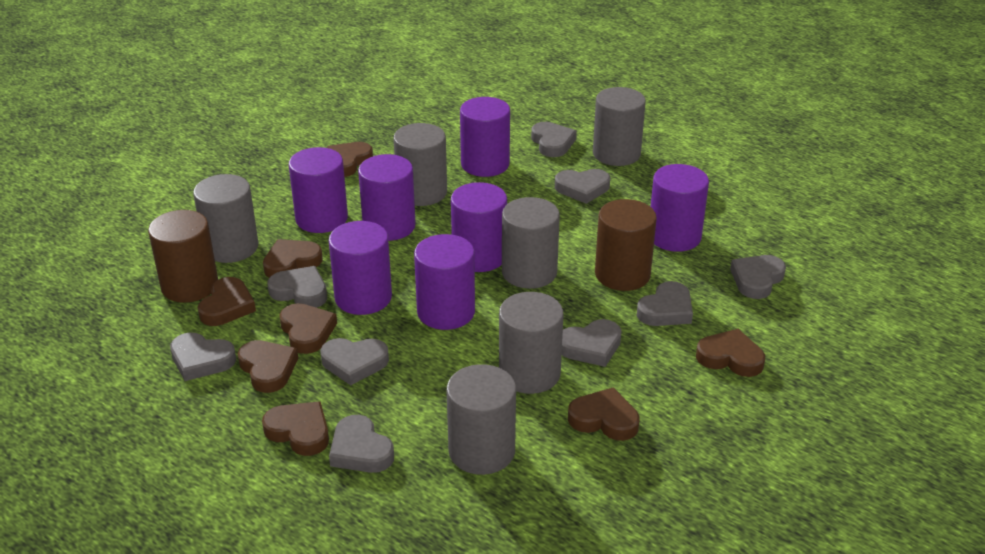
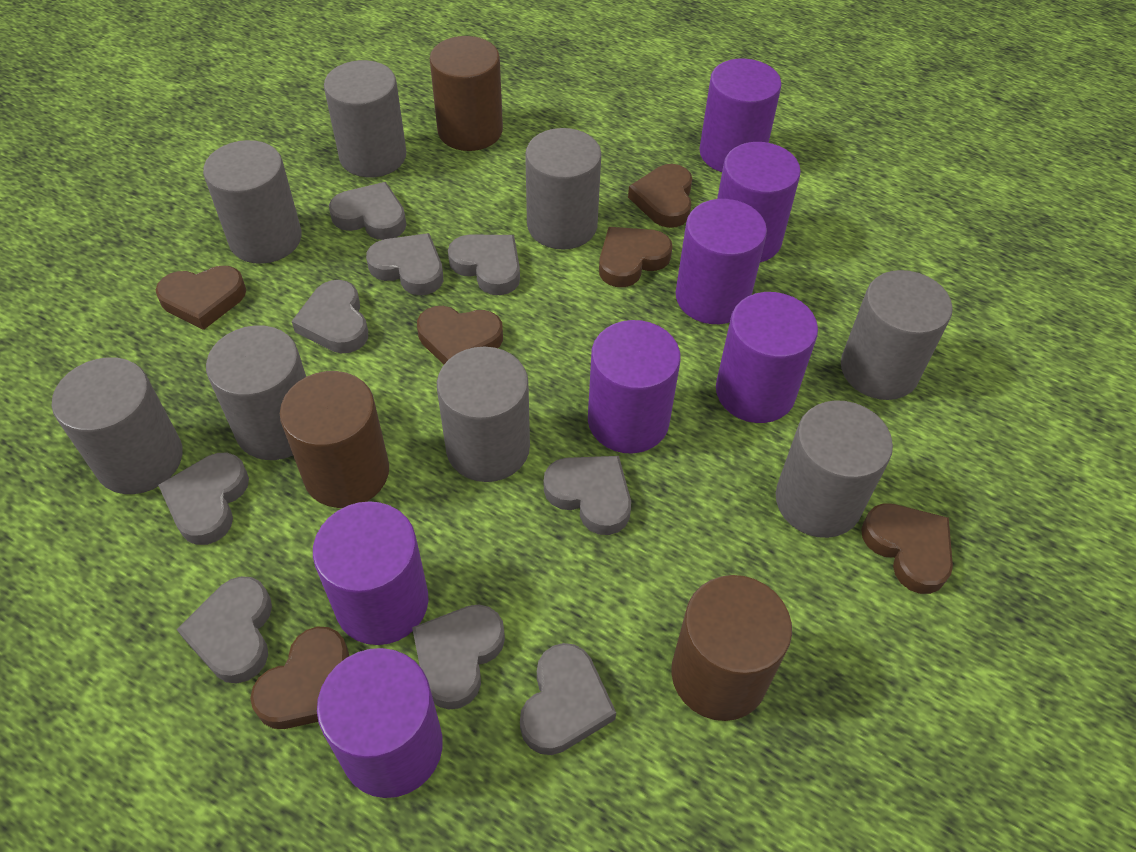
brown cylinder: 2 -> 3
brown heart: 8 -> 6
grey cylinder: 6 -> 8

